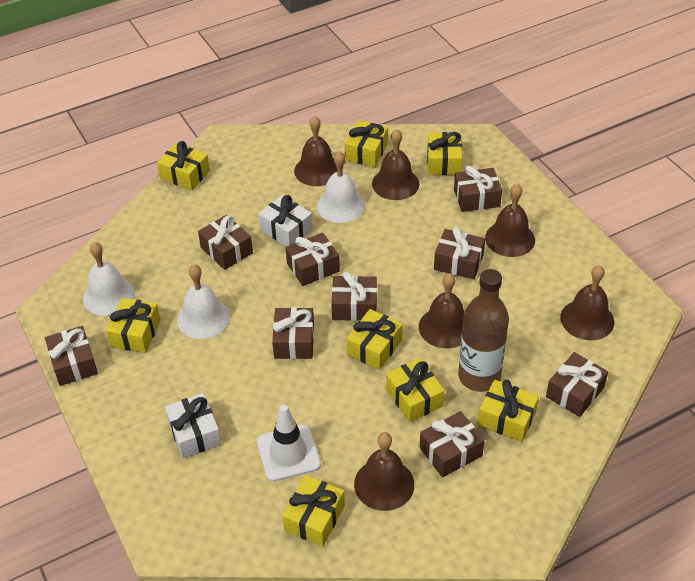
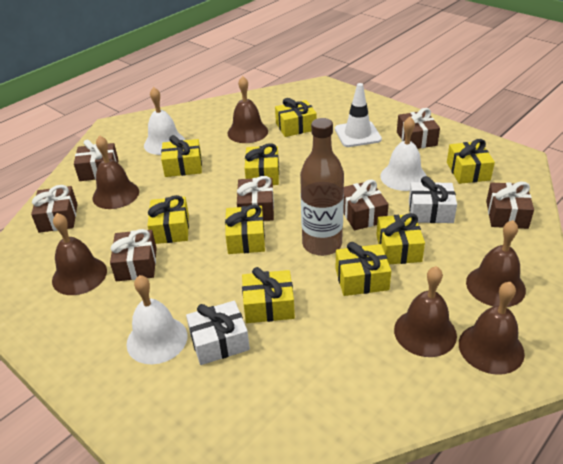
brown gift: 9 -> 7
yellow gift: 8 -> 9

